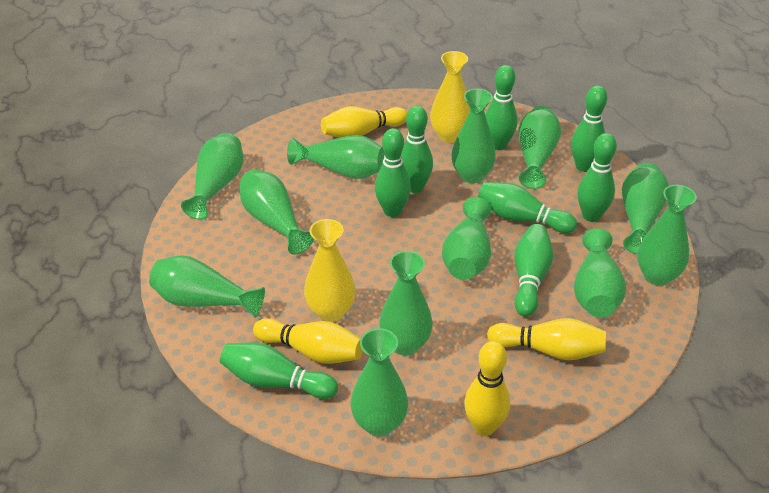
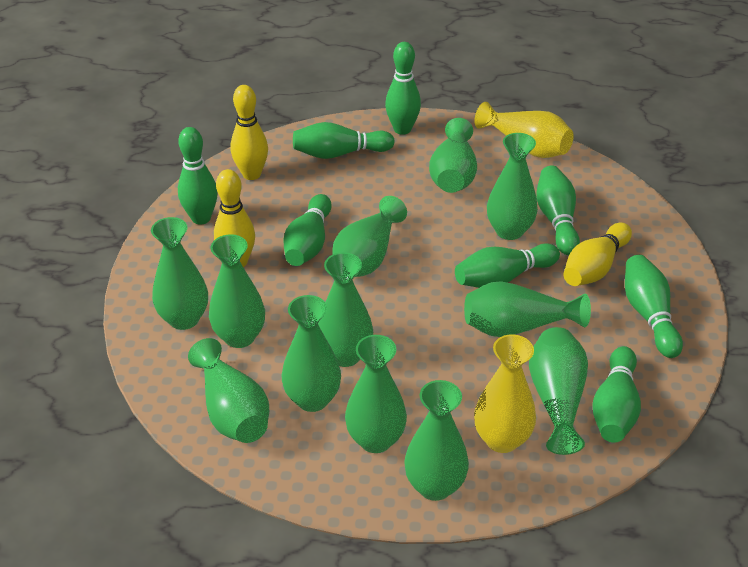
yellow bowling pin: 4 -> 3

